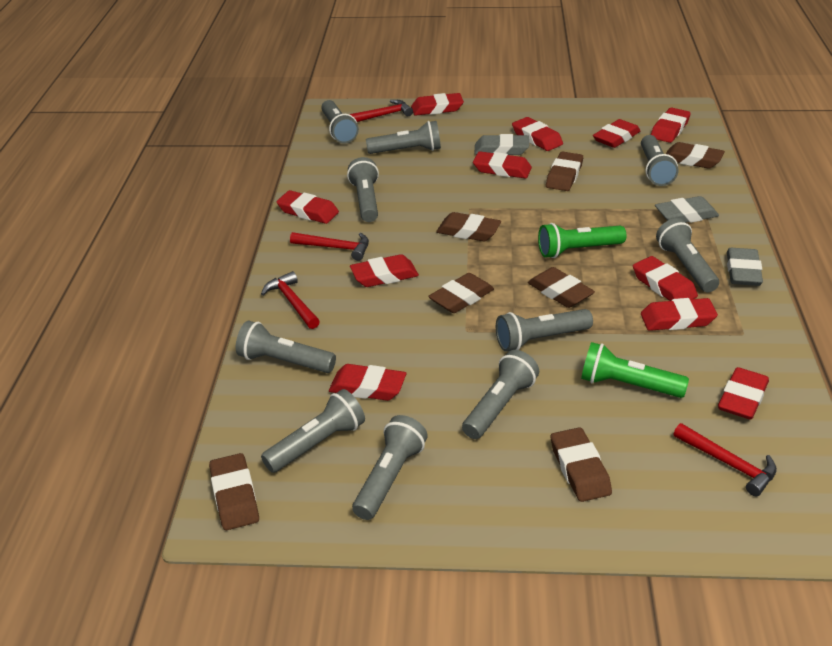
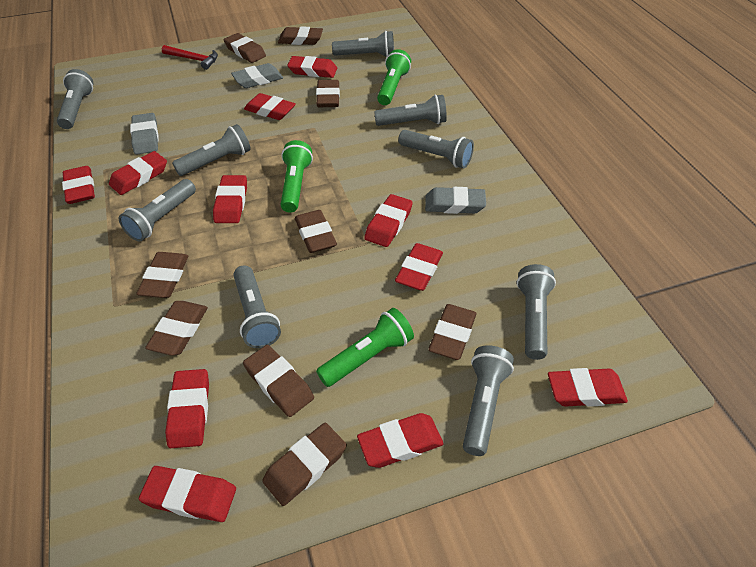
brown eraser: 7 -> 9
green flashlight: 2 -> 3
grey flashlight: 10 -> 9
red hammer: 4 -> 1

